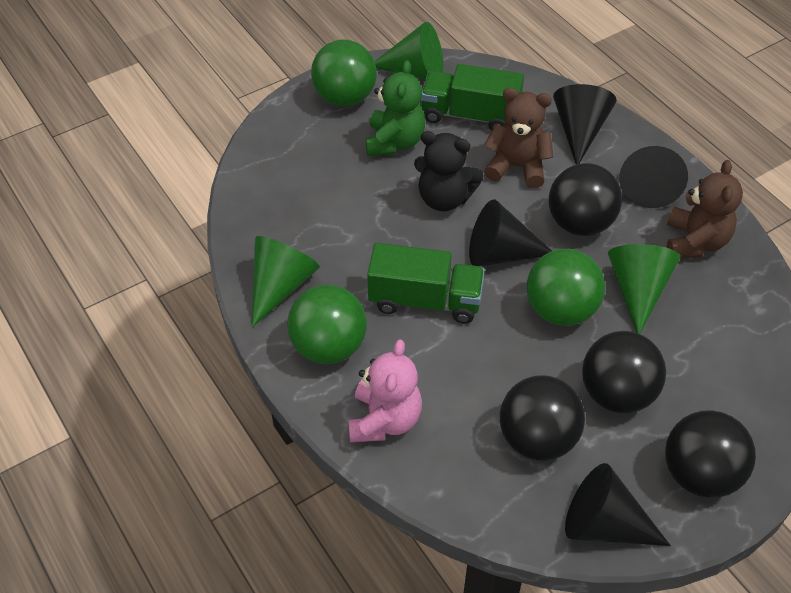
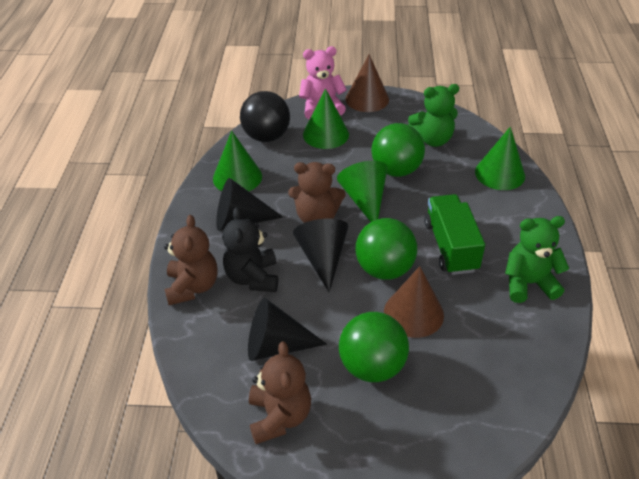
black ball: 4 -> 1
black cone: 4 -> 3
brown cone: 0 -> 2
brown teddy bear: 2 -> 3
green cone: 3 -> 4
green teddy bear: 1 -> 2
green truck: 2 -> 1

